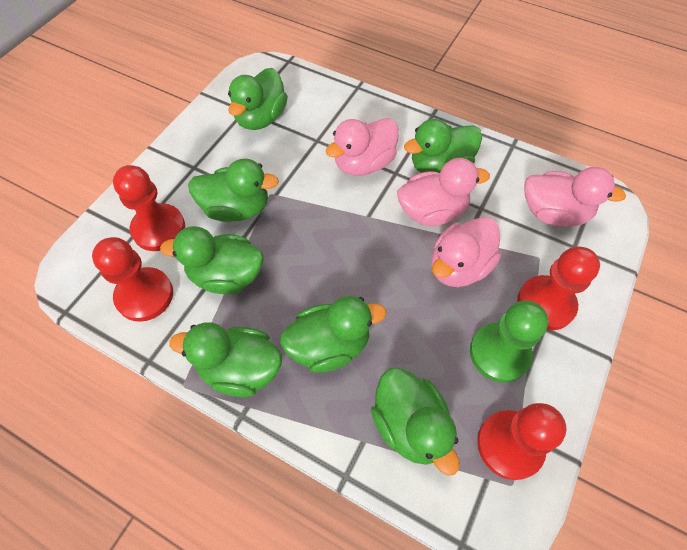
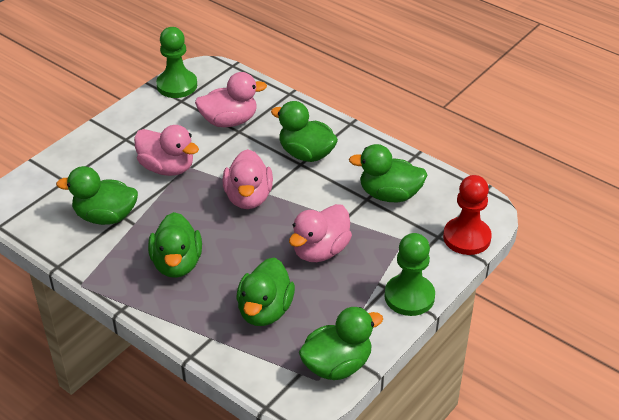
green duck: 7 -> 6
green pawn: 1 -> 2
red pawn: 4 -> 1

